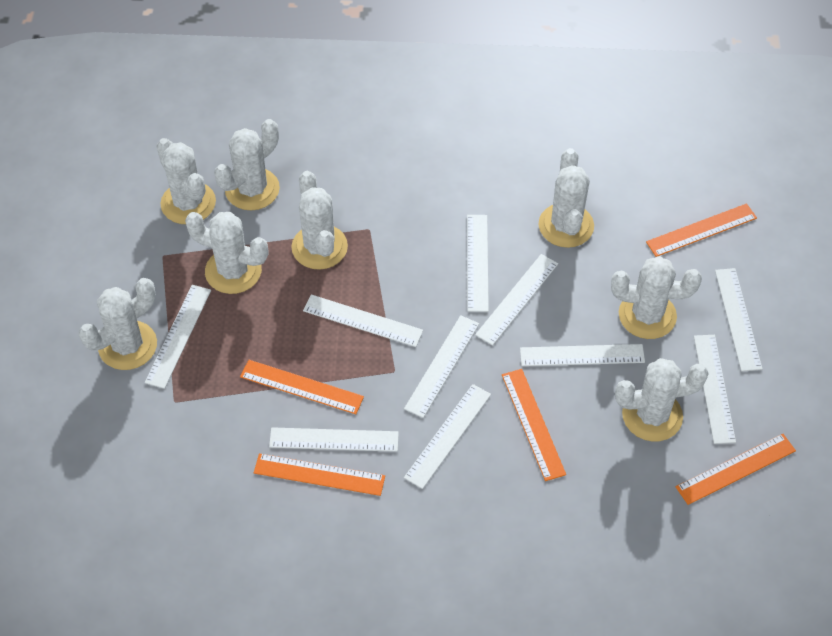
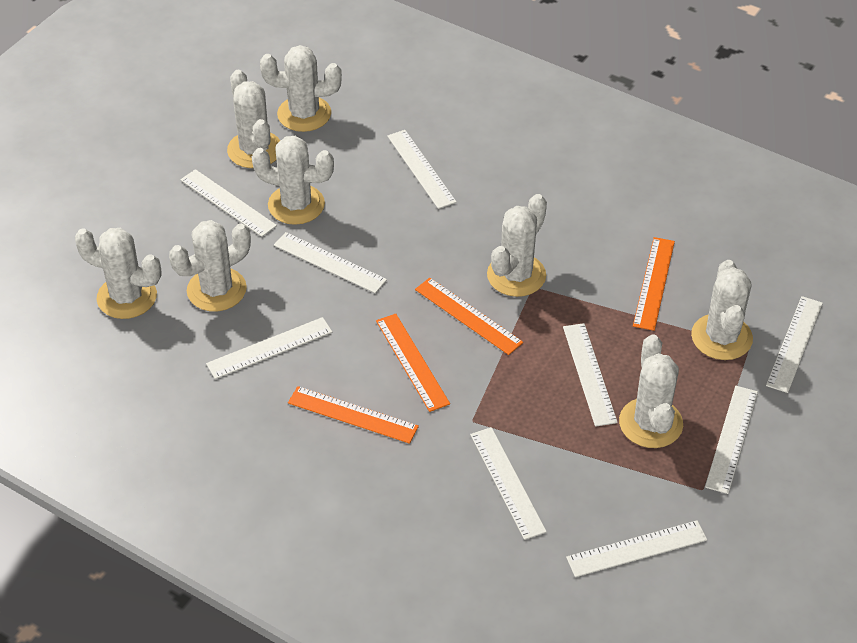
orange ruler: 5 -> 4
white ruler: 10 -> 9

